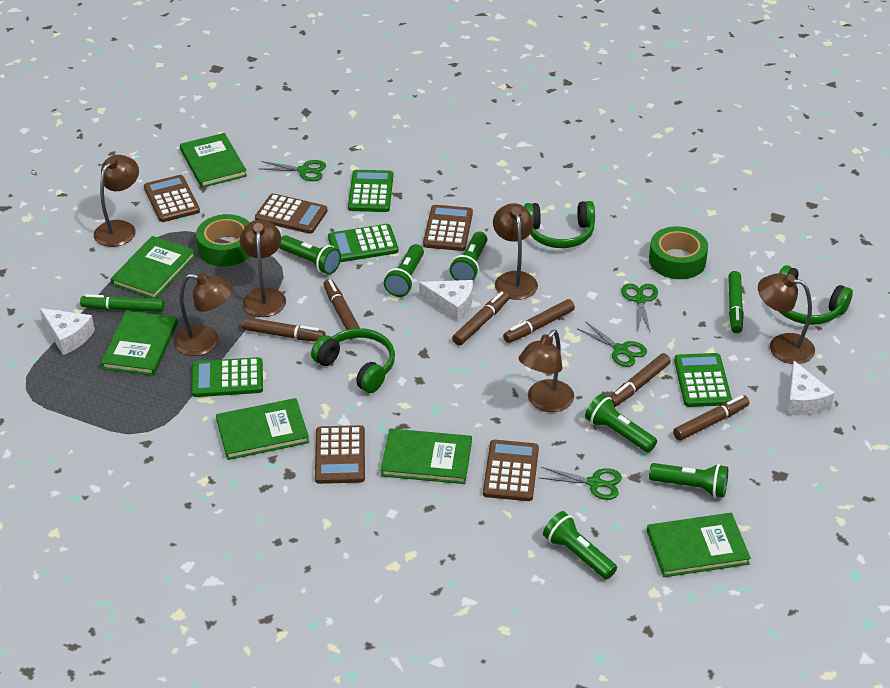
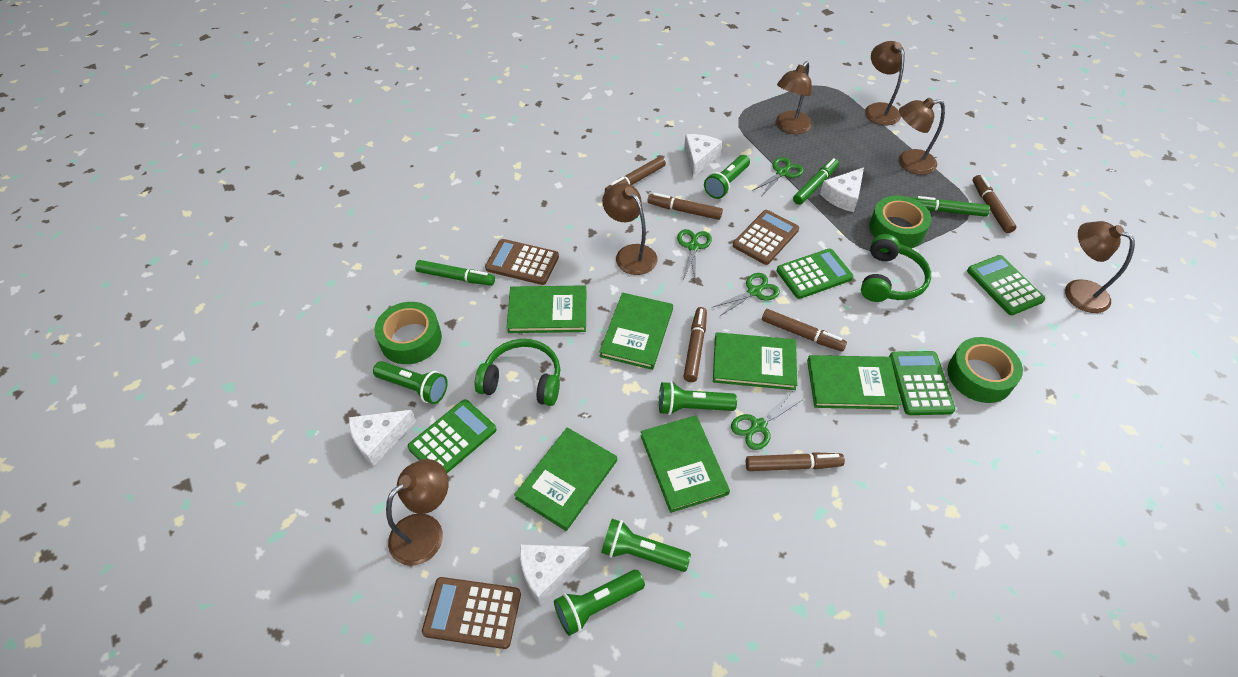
brown calculator: 5 -> 3
green flashlight: 6 -> 5
green headphones: 3 -> 2
green marker: 2 -> 3
green tape: 2 -> 3
white cheese: 3 -> 4

